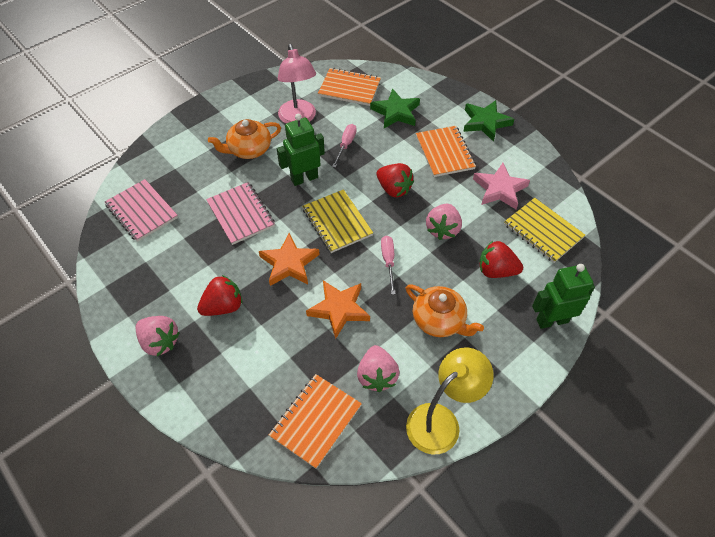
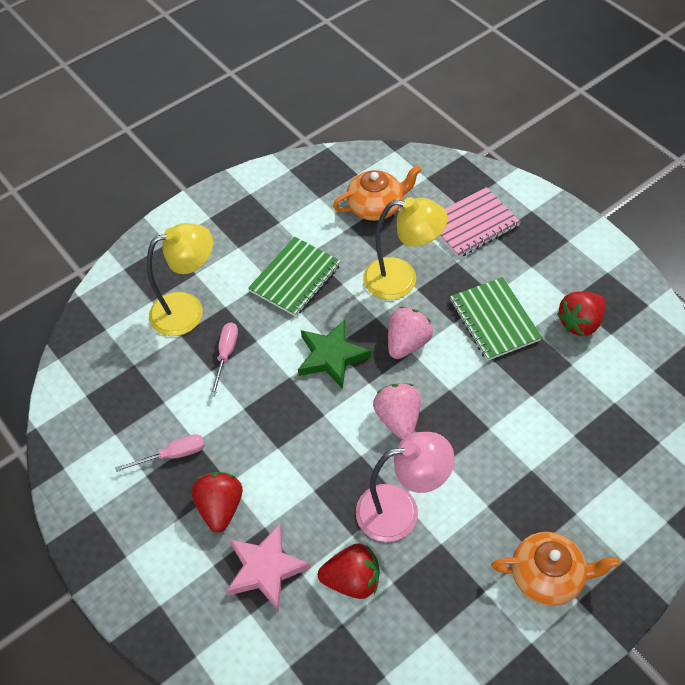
green notebook: 0 -> 2
green robot: 2 -> 0
green star: 2 -> 1
orange notebook: 3 -> 0
orange star: 2 -> 0
pink notebook: 2 -> 1
pink strawberry: 3 -> 2
yellow lamp: 1 -> 2
yellow notebook: 2 -> 0

